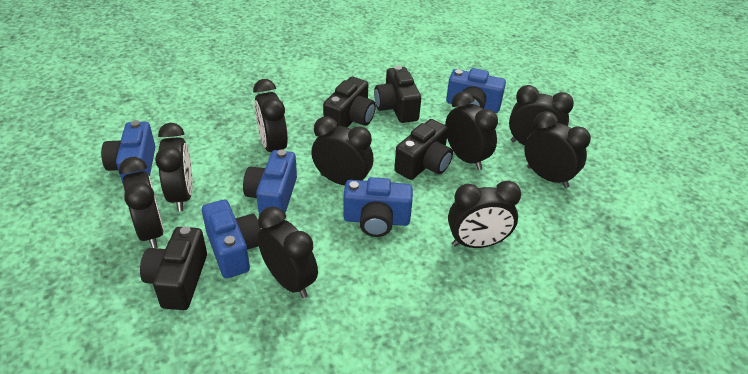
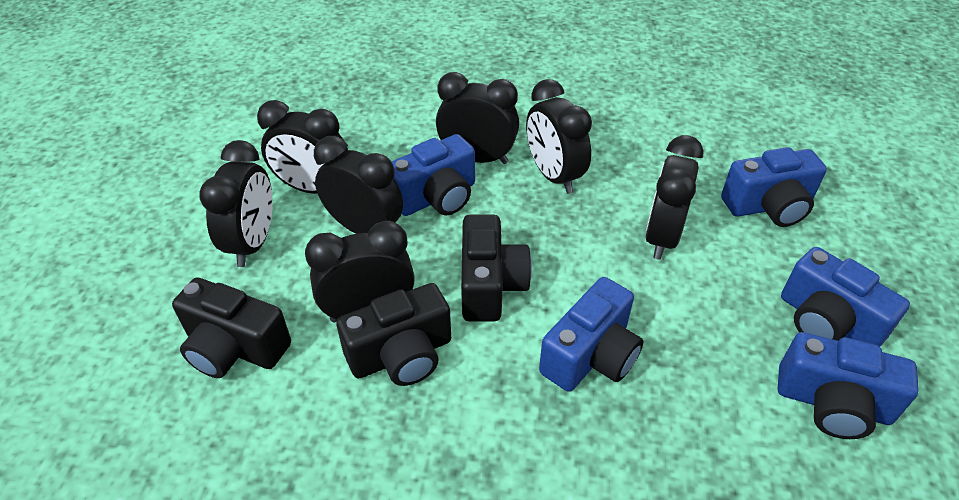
black camera: 4 -> 3
black clock: 9 -> 7

